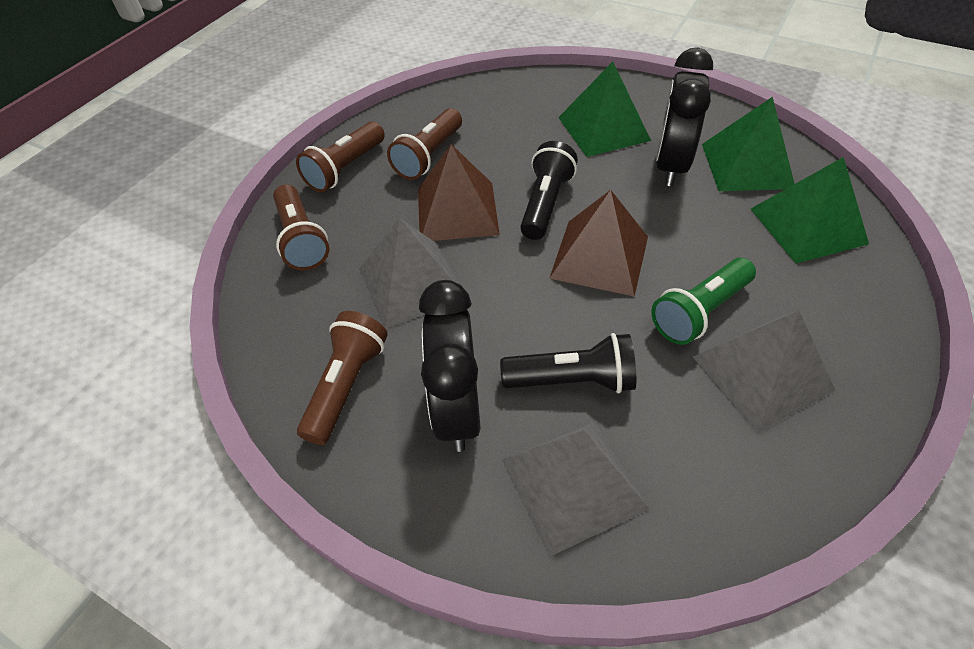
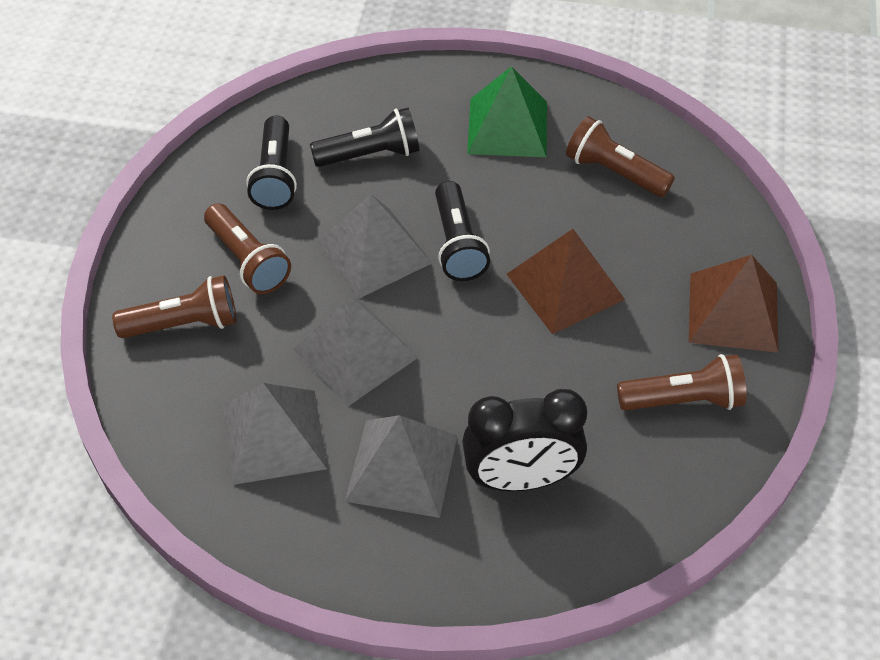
black clock: 2 -> 1
black flashlight: 2 -> 3
green flashlight: 1 -> 0
green pyramid: 3 -> 1
grey pyramid: 3 -> 4

